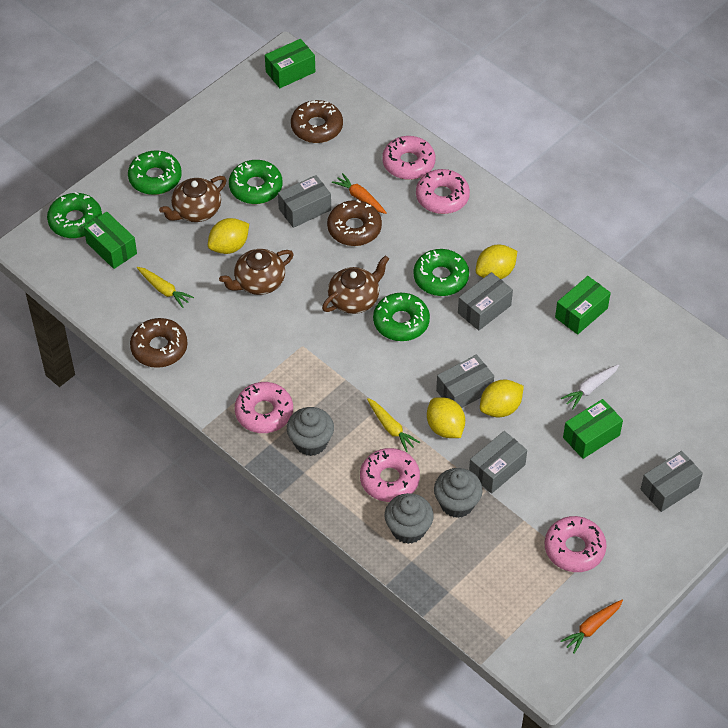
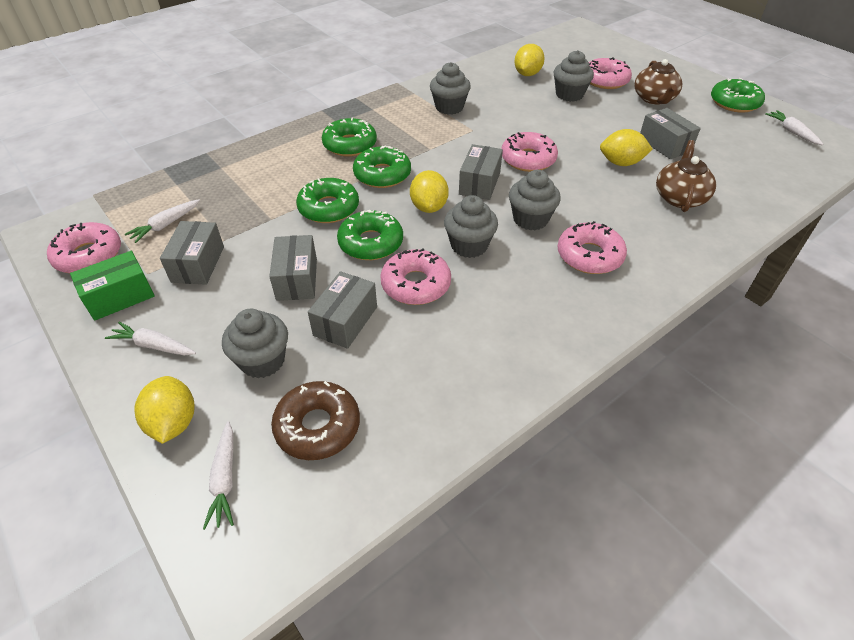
brown donut: 3 -> 1
brown teapot: 3 -> 2
green box: 4 -> 1
grey cupcake: 3 -> 5
orange carrot: 2 -> 0
white carrot: 1 -> 4
yellow carrot: 2 -> 0

